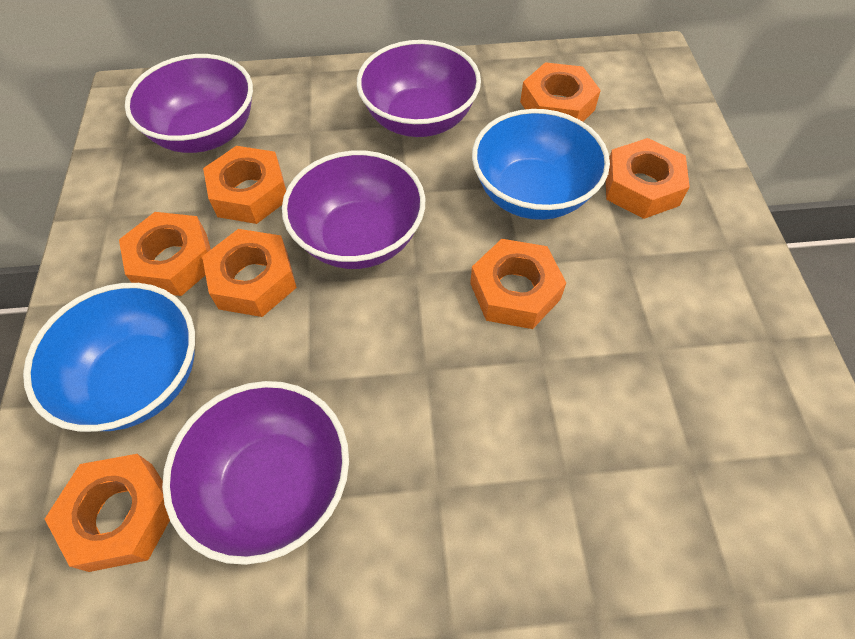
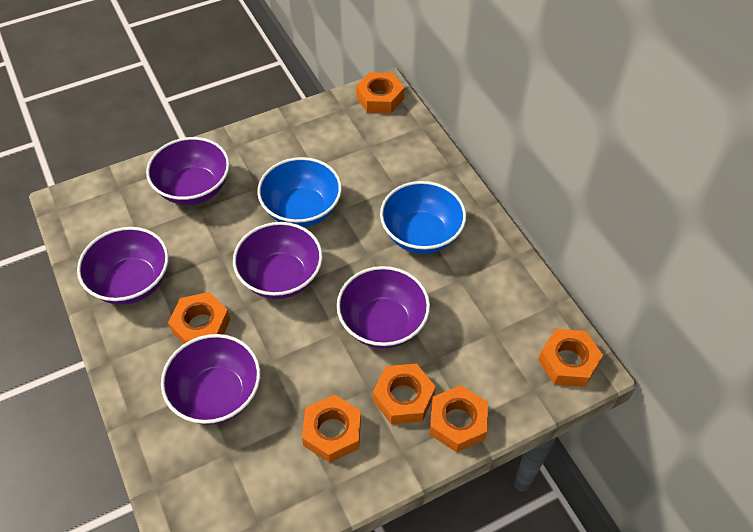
orange nut: 7 -> 6
purple bowl: 4 -> 5

